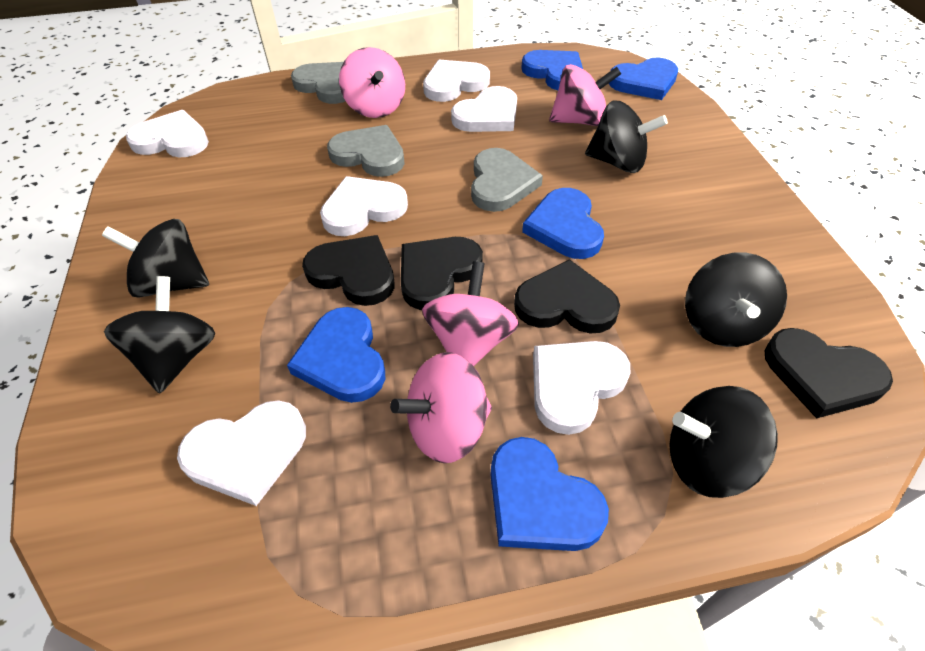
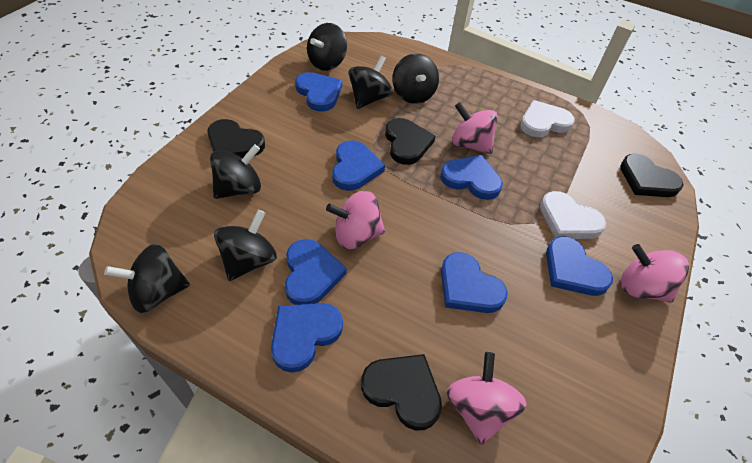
black spinning top: 5 -> 6
blue heart: 5 -> 7
grey heart: 3 -> 0
white heart: 6 -> 2

